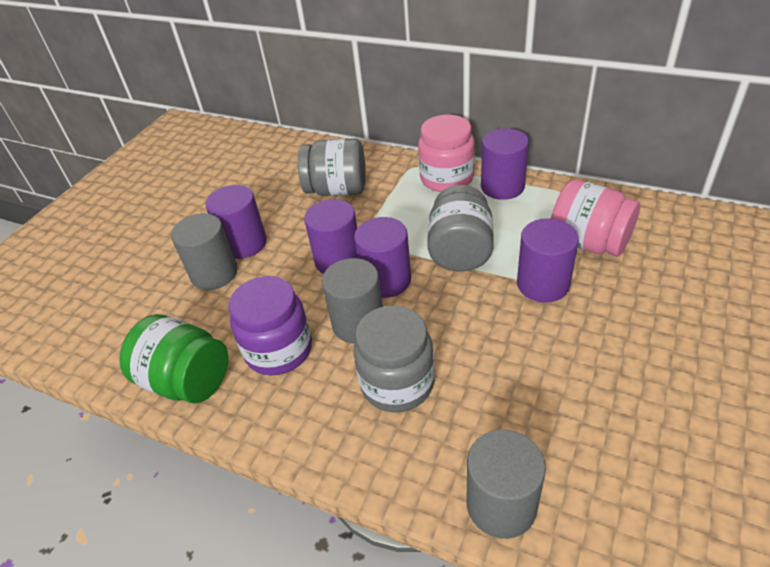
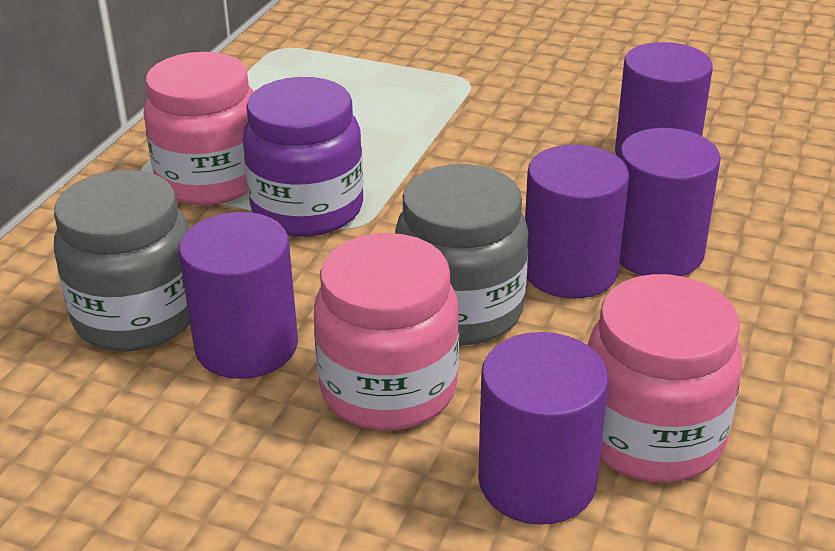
green jar: 1 -> 0
grey cylinder: 3 -> 0
grey jar: 3 -> 2
pink jar: 2 -> 3

